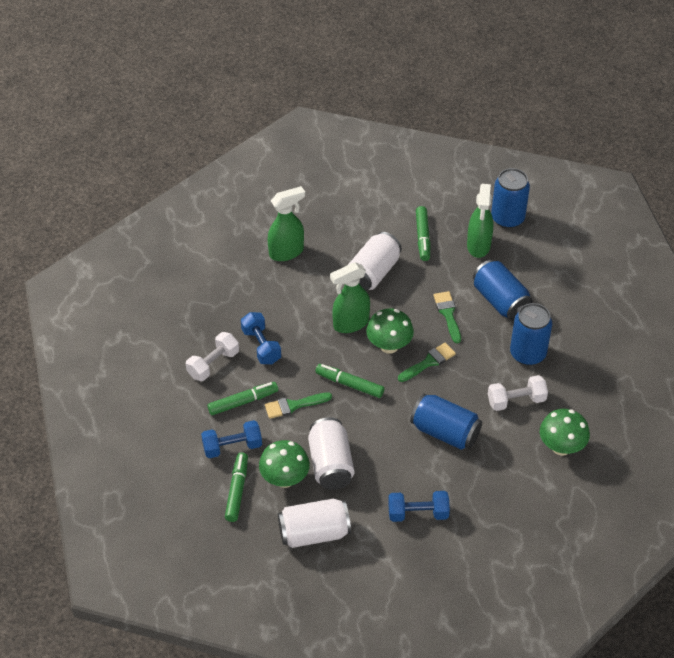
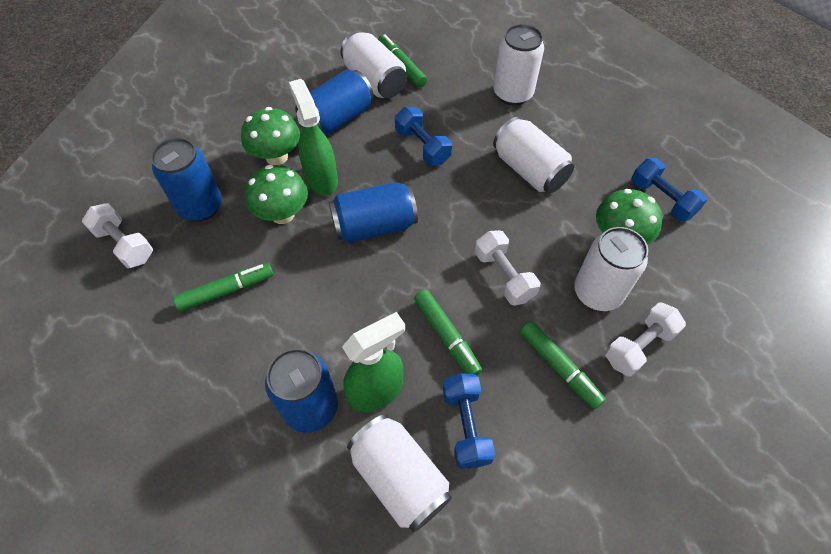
green brush: 3 -> 0
green spray bottle: 3 -> 2
white can: 3 -> 5
white dumbbell: 2 -> 3

